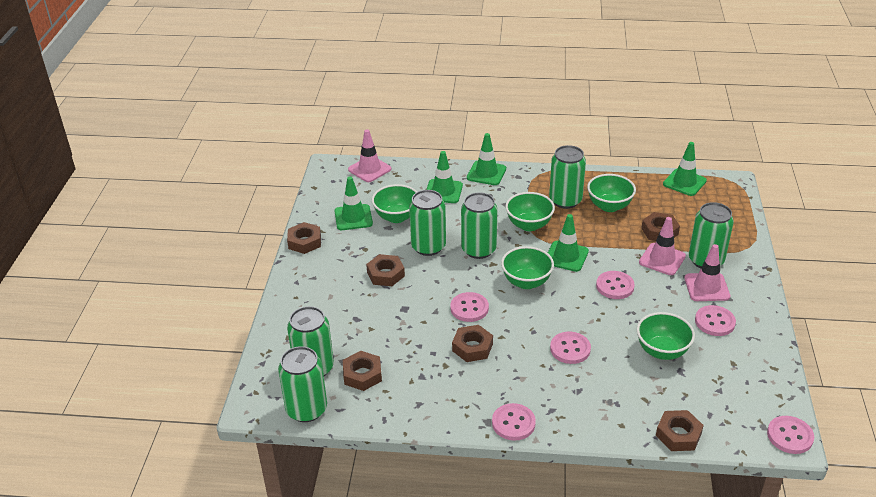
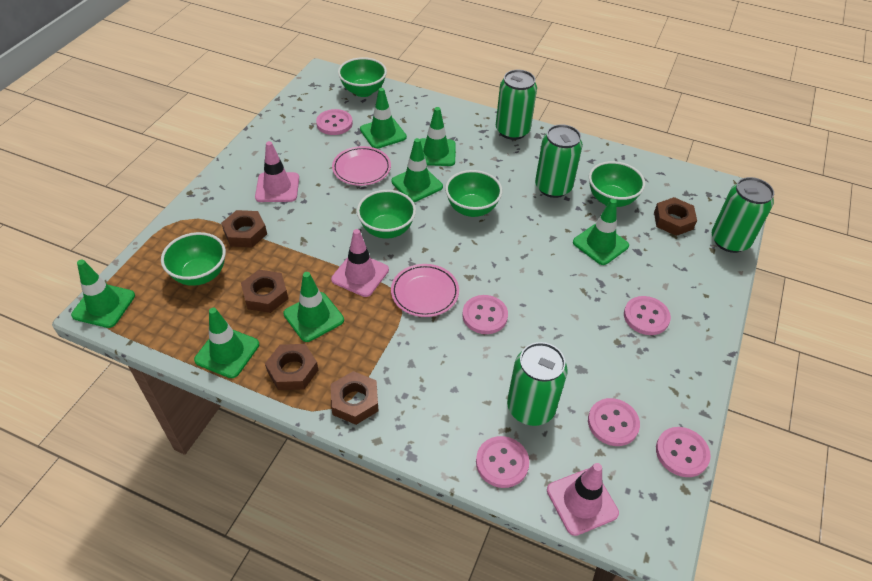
brown nut: 6 -> 5
green can: 6 -> 4
green traffic cone: 5 -> 7
pink plate: 0 -> 2

